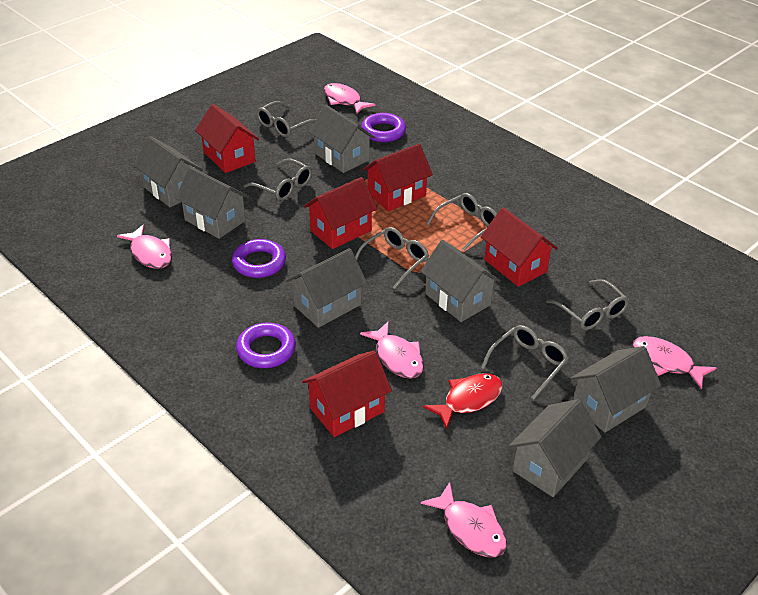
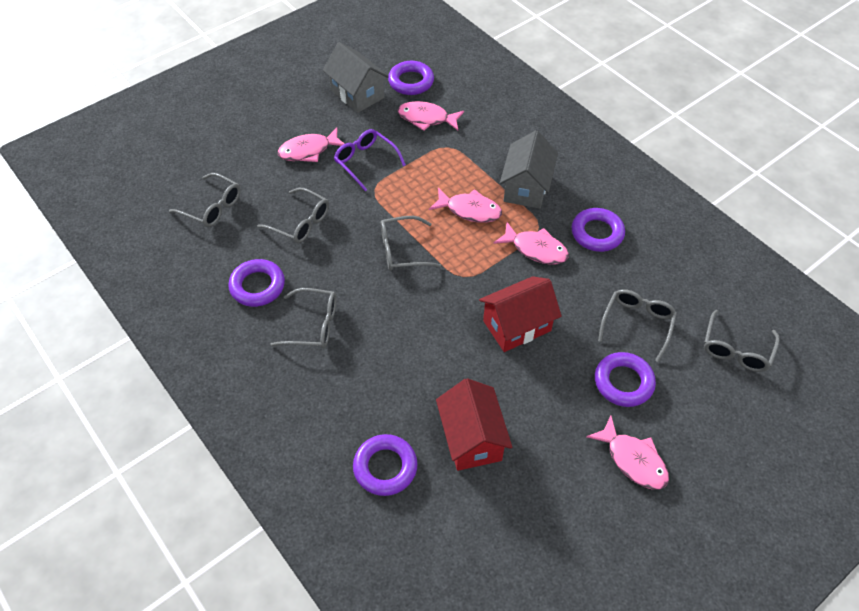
grey house: 7 -> 2
purple glasses: 0 -> 1
purple ring: 3 -> 5
red fish: 1 -> 0
red house: 5 -> 2

